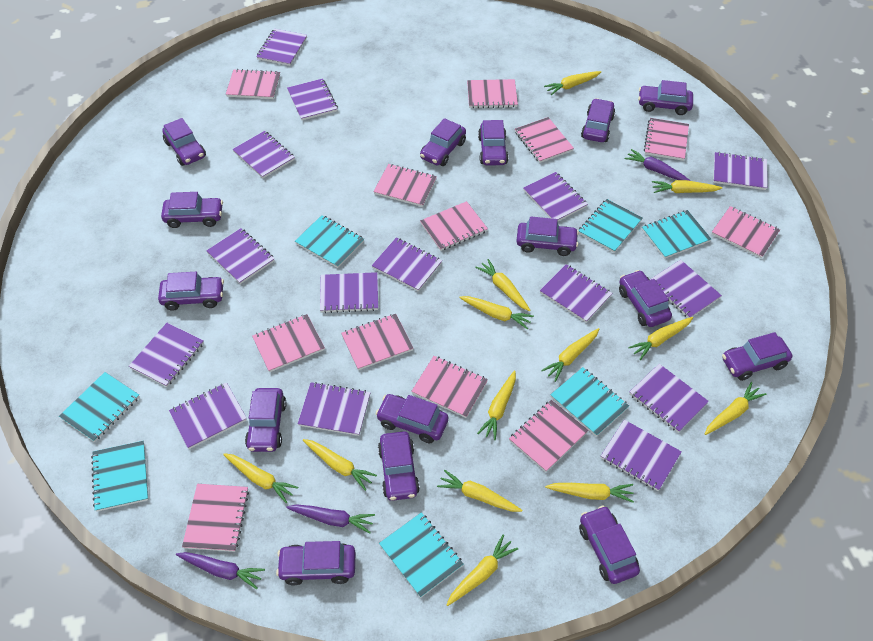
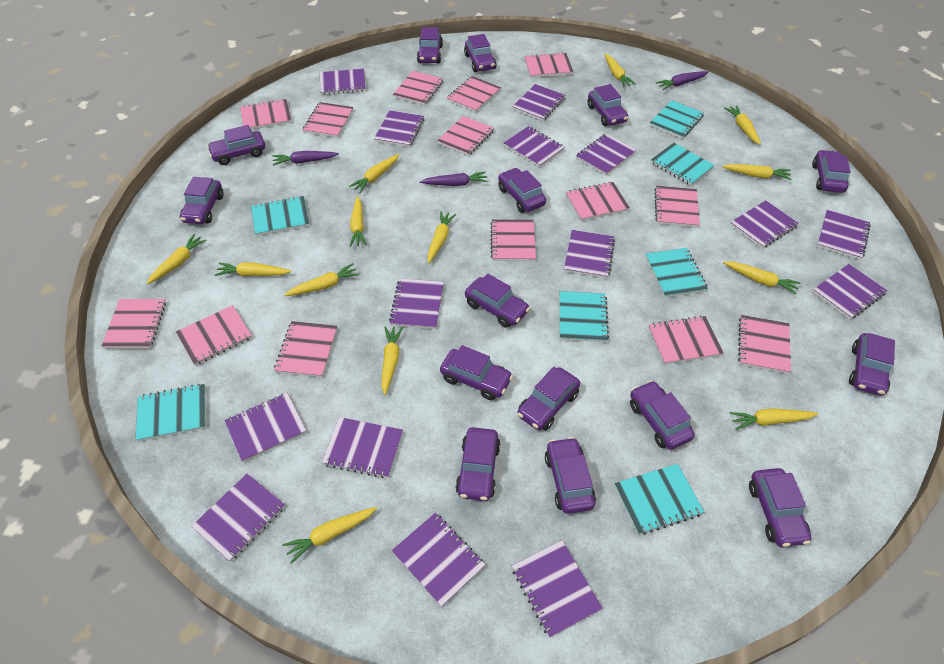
pink notebook: 12 -> 14

